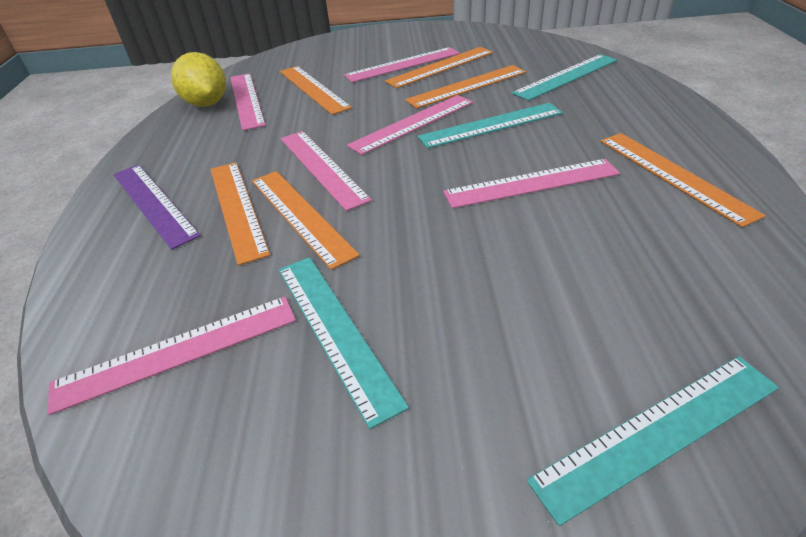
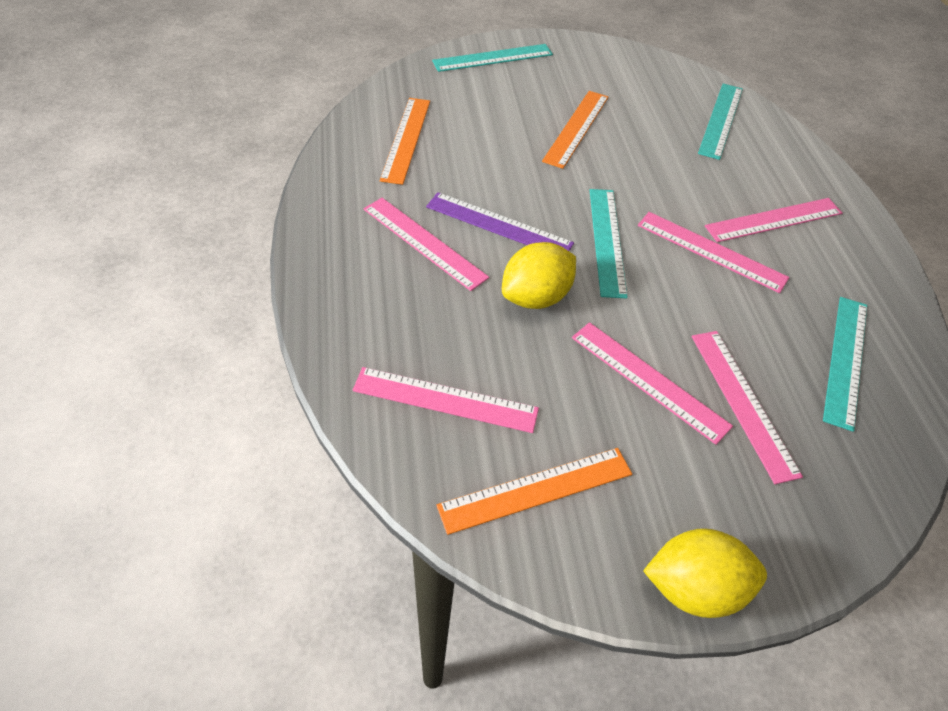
orange ruler: 6 -> 3
yellow lemon: 1 -> 2

